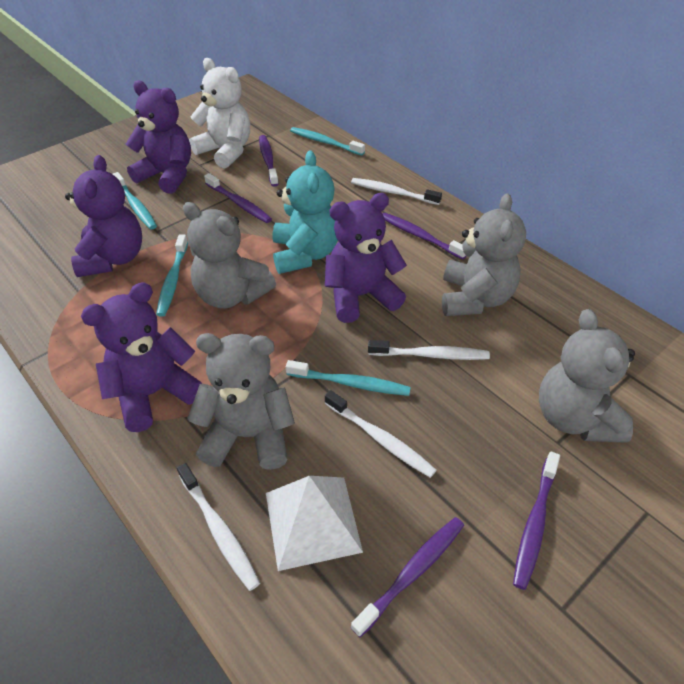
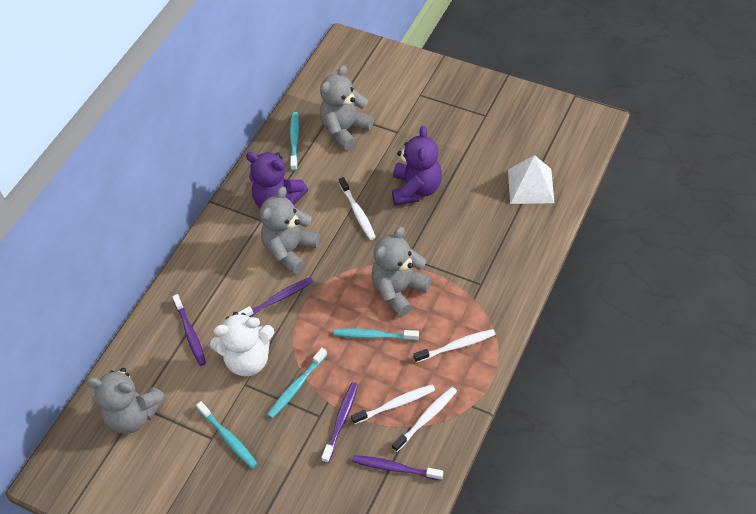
purple teddy bear: 4 -> 2
purple toothbrush: 5 -> 4
turquoise teddy bear: 1 -> 0

